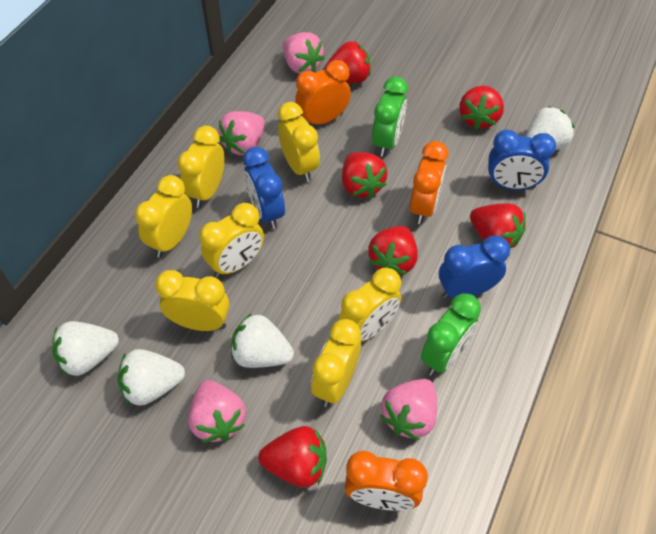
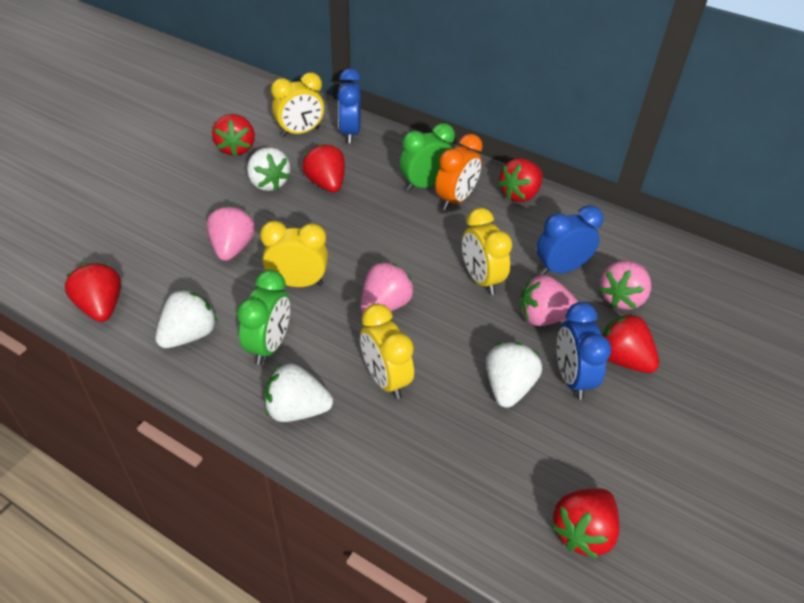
orange clock: 3 -> 1
yellow clock: 7 -> 4

